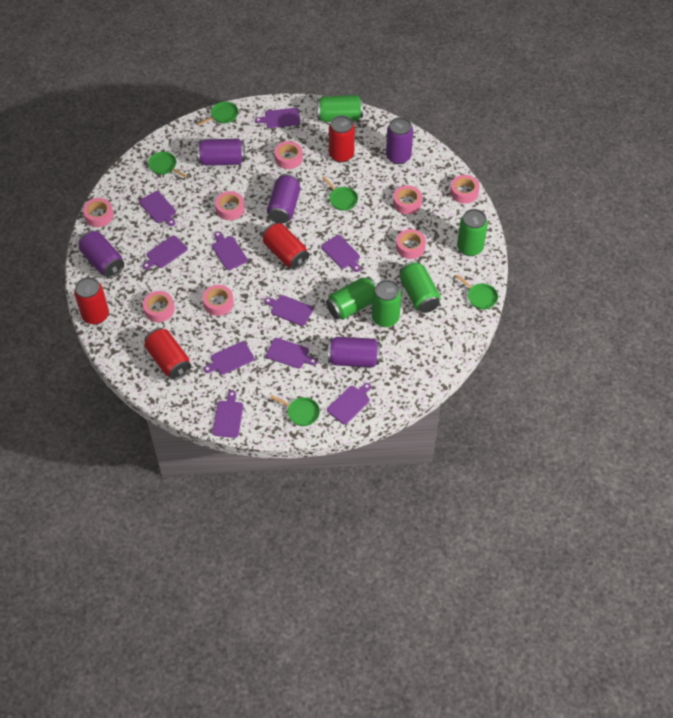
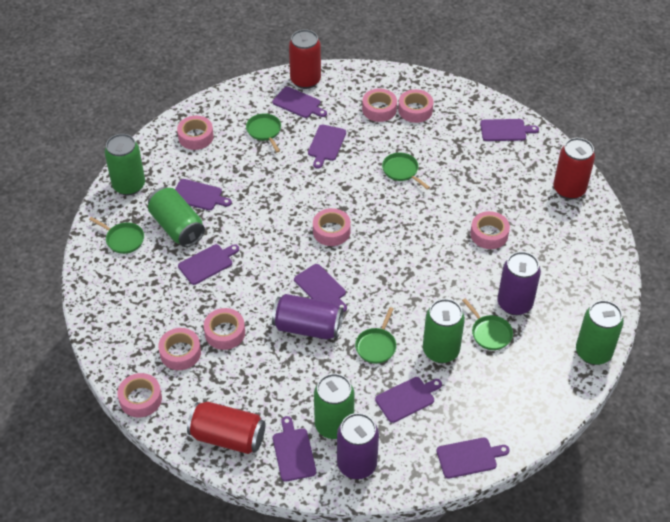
purple can: 5 -> 3
purple cutting board: 10 -> 9
red can: 4 -> 3

